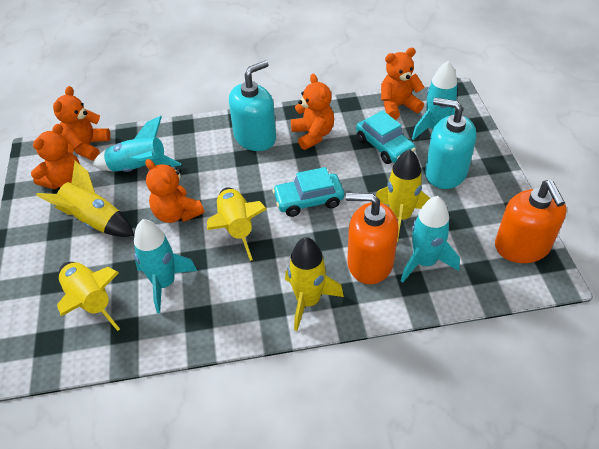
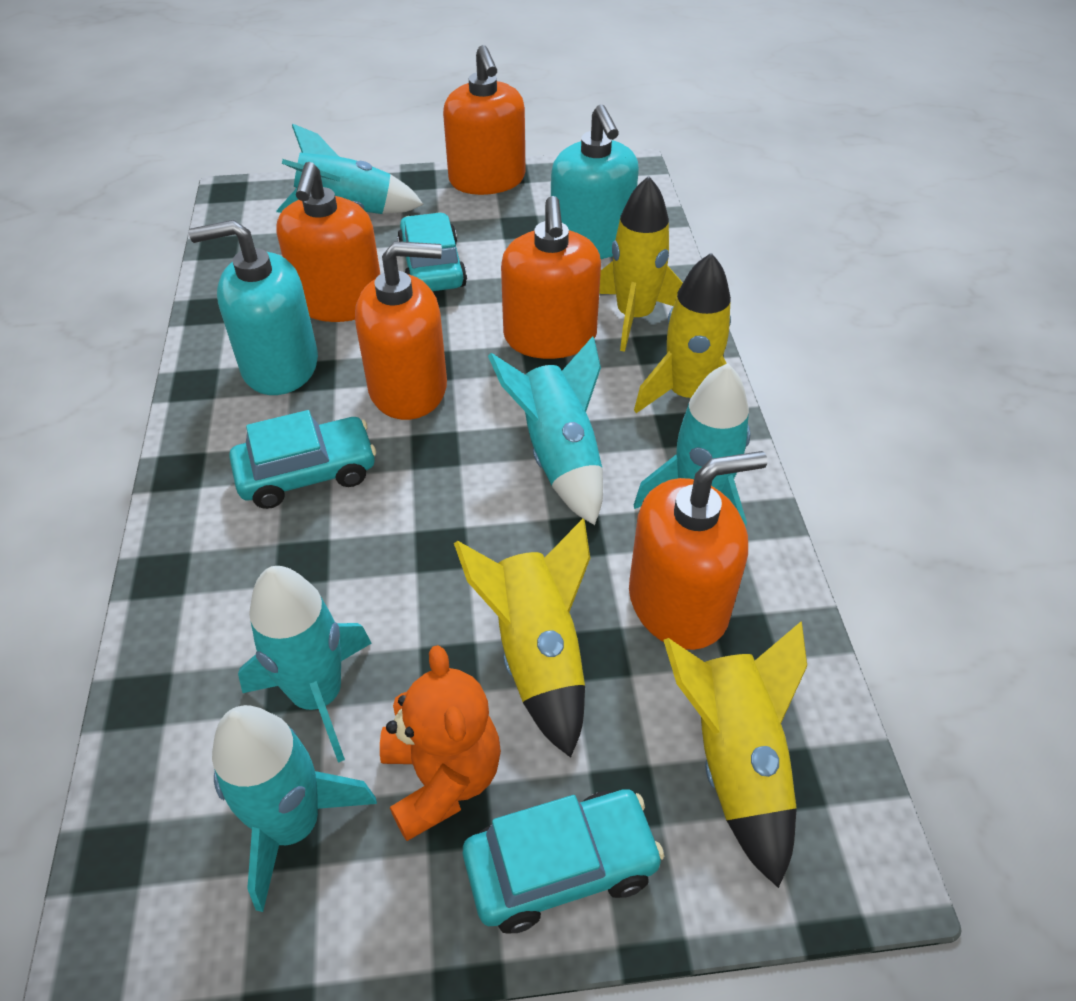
orange soap dispenser: 2 -> 5
orange teddy bear: 5 -> 1
turquoise car: 2 -> 3
turquoise rocket: 4 -> 5
yellow rocket: 5 -> 4

